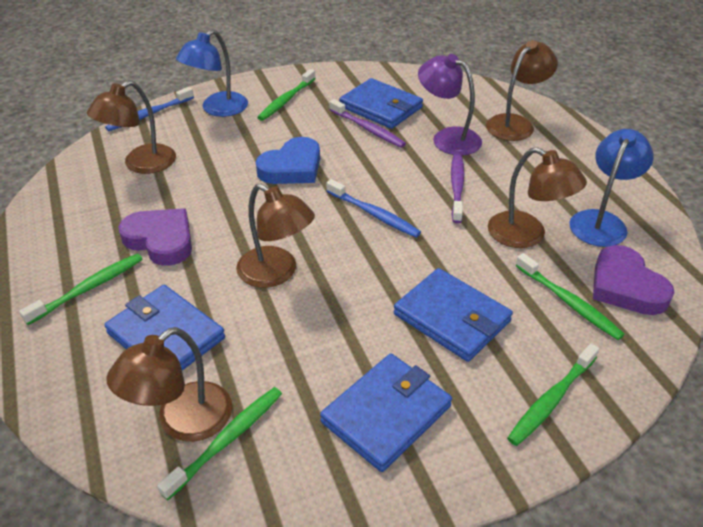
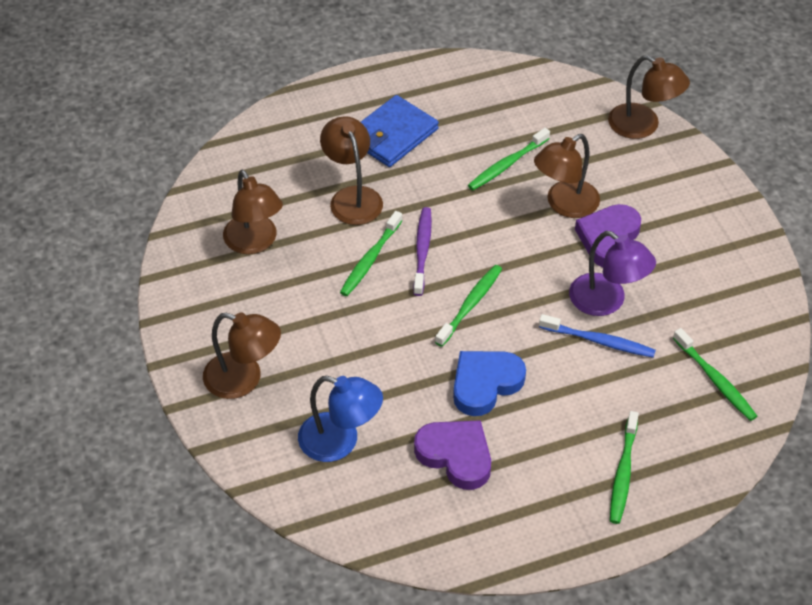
blue lamp: 2 -> 1
blue toothbrush: 2 -> 1
blue wallet: 4 -> 1
purple toothbrush: 2 -> 1

